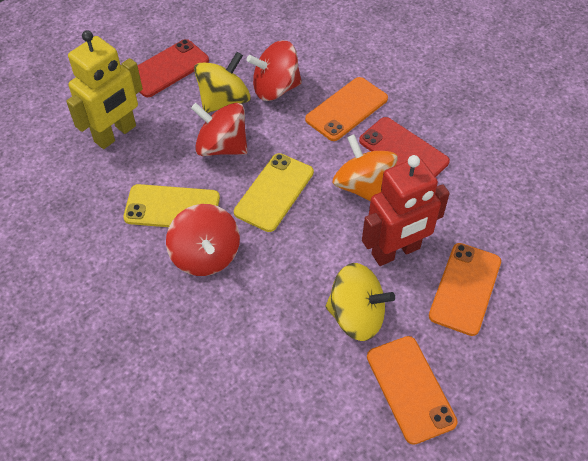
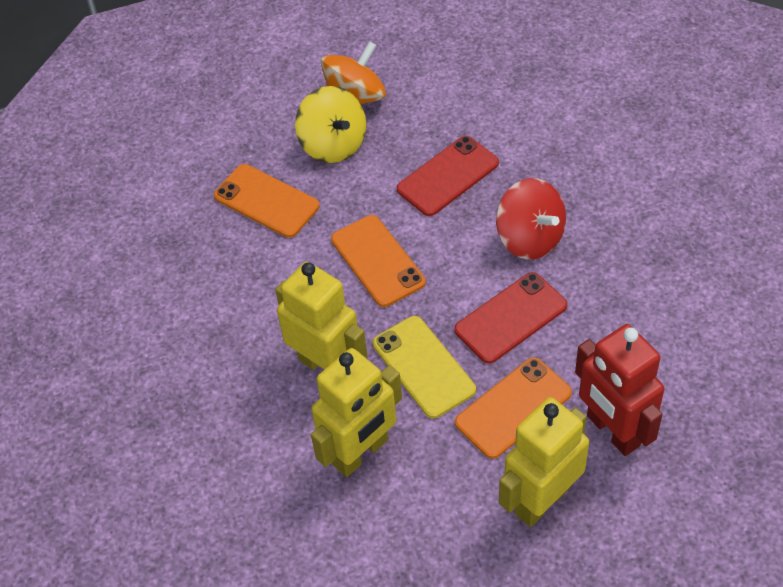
red spinning top: 3 -> 1
yellow phone: 2 -> 1
yellow robot: 1 -> 3
yellow spinning top: 2 -> 1

